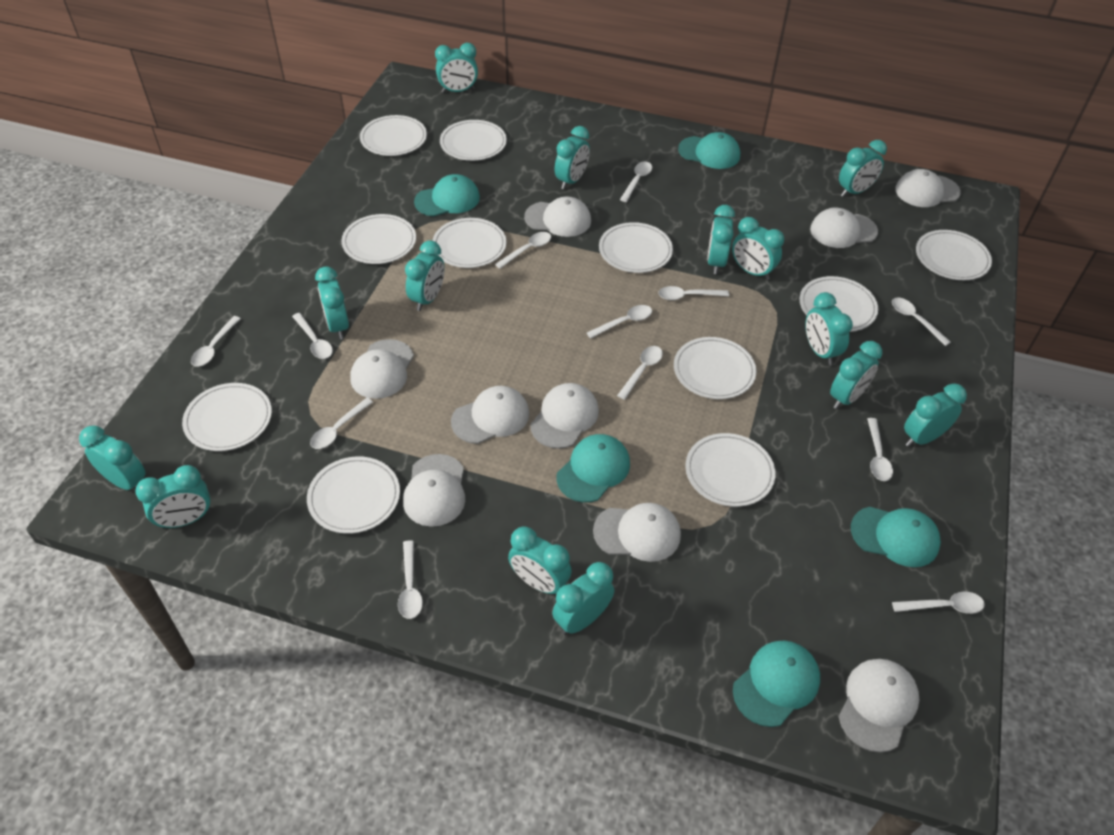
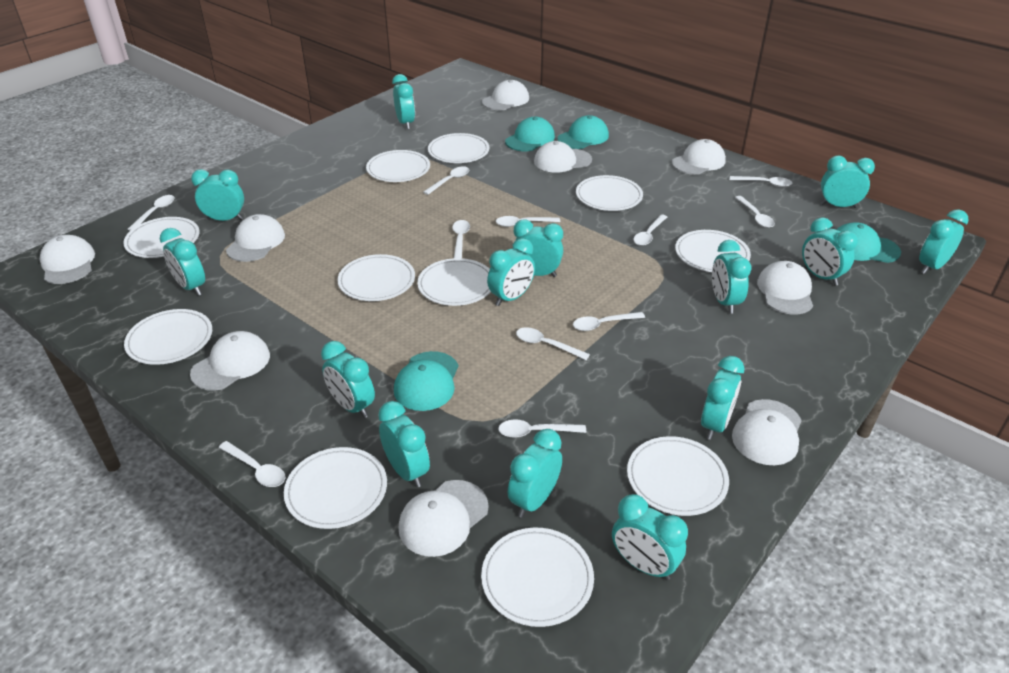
turquoise cap: 5 -> 4
white spoon: 12 -> 11

